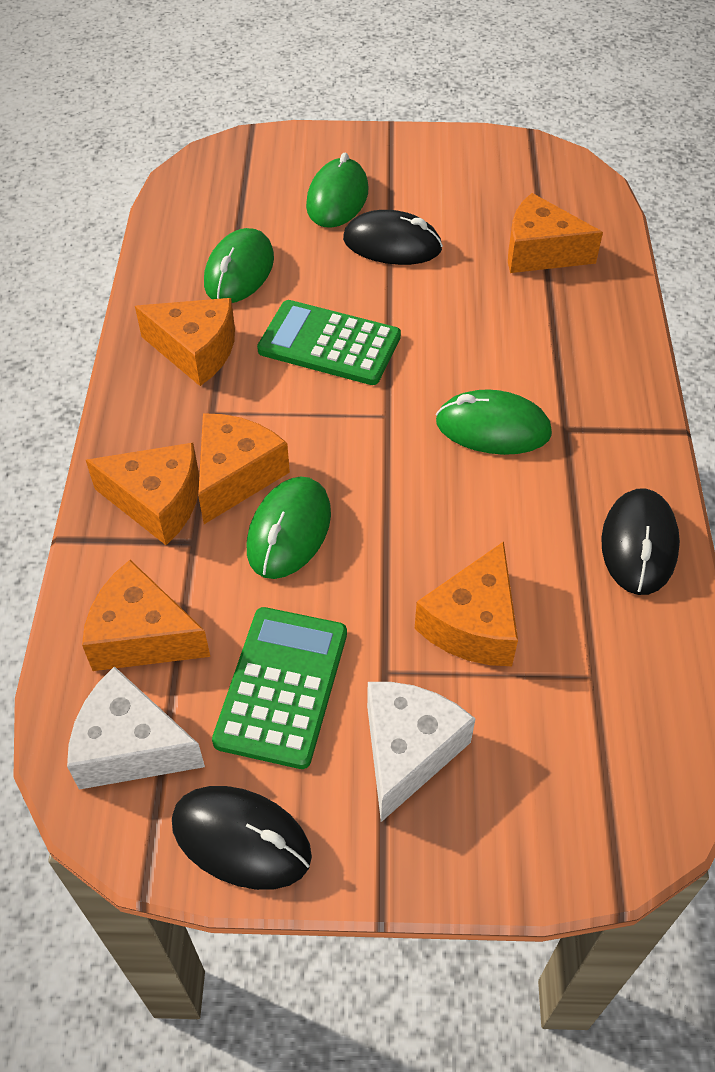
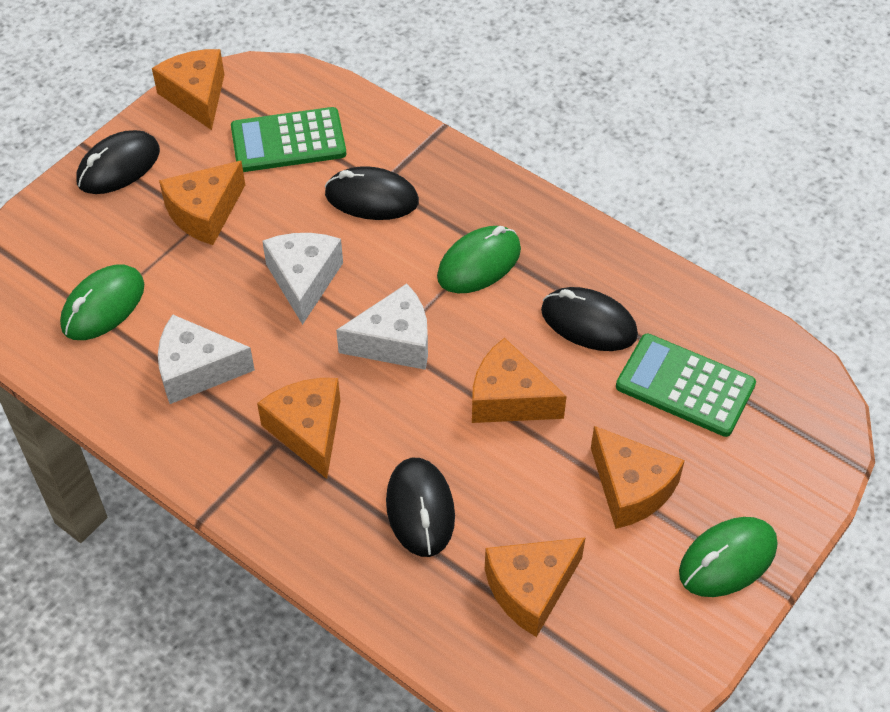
black mouse: 3 -> 4
green mouse: 4 -> 3
white cheese: 2 -> 3

